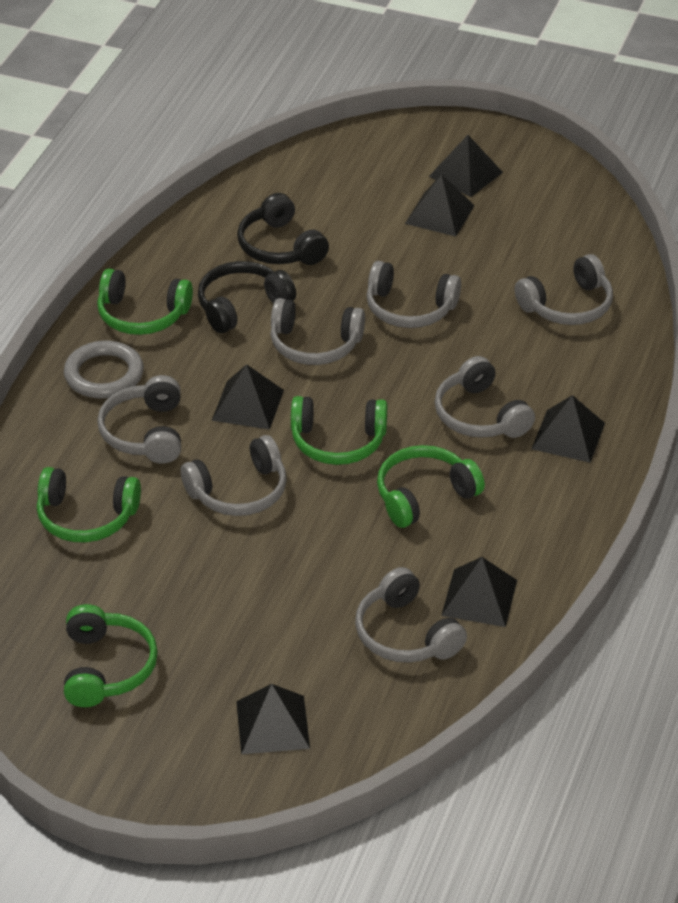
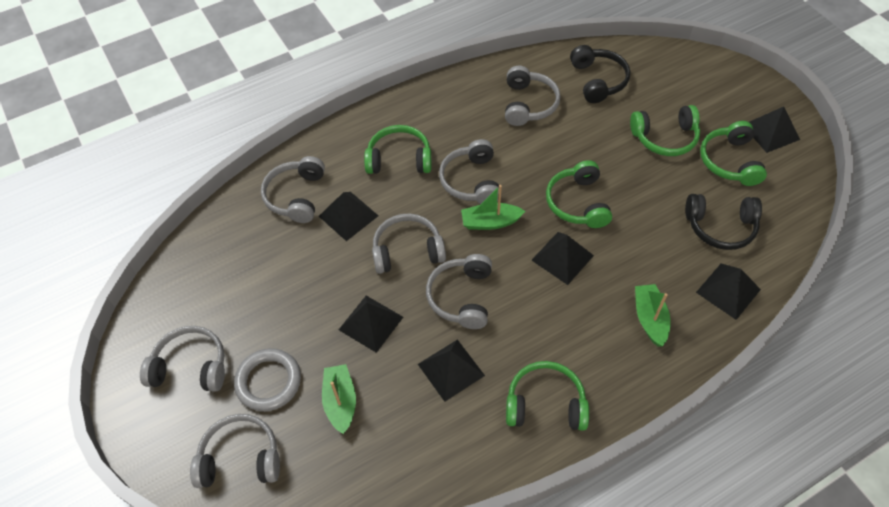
green boat: 0 -> 3

